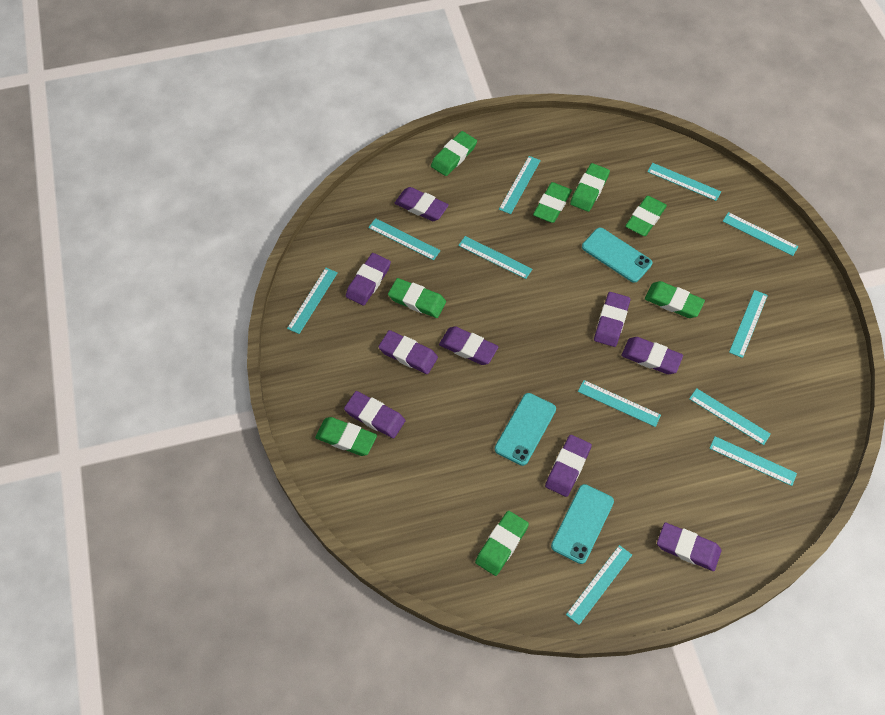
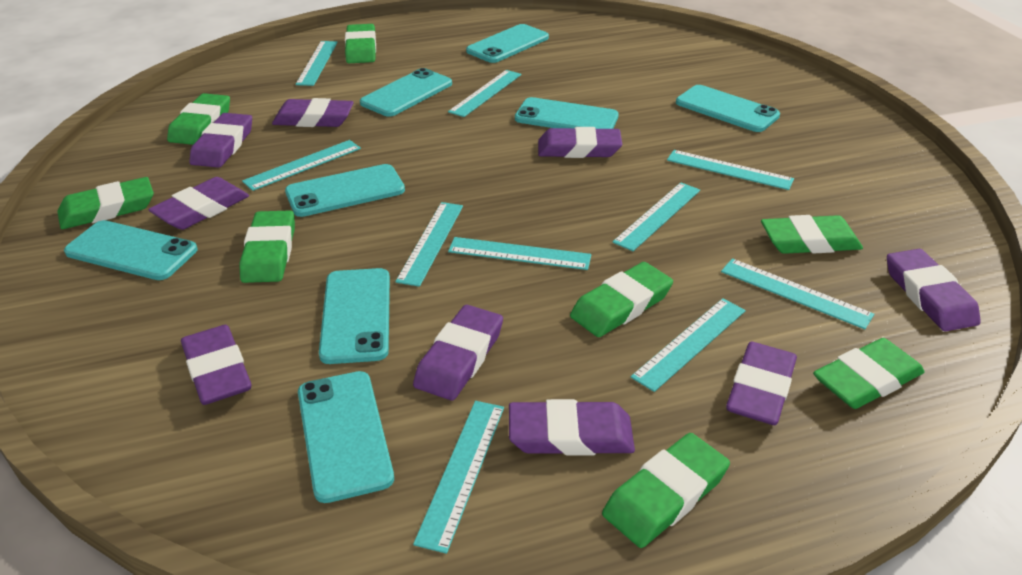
turquoise phone: 3 -> 8
turquoise ruler: 11 -> 10

